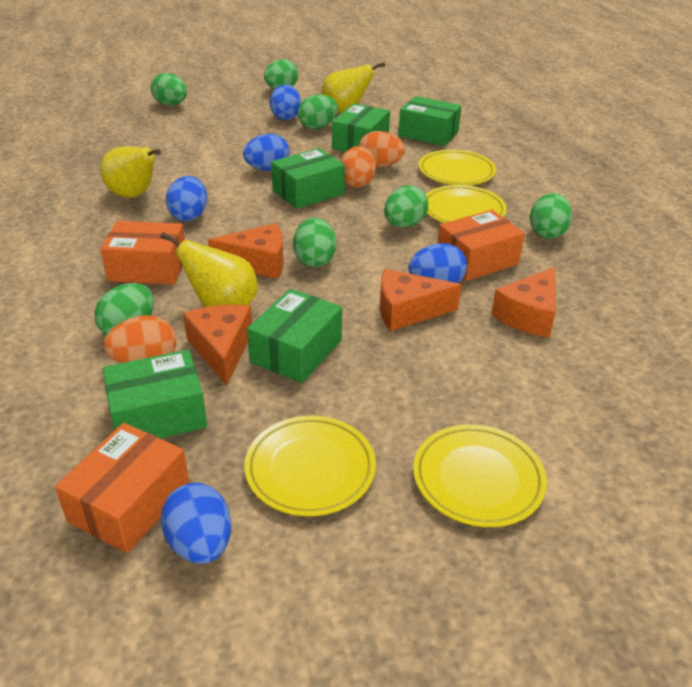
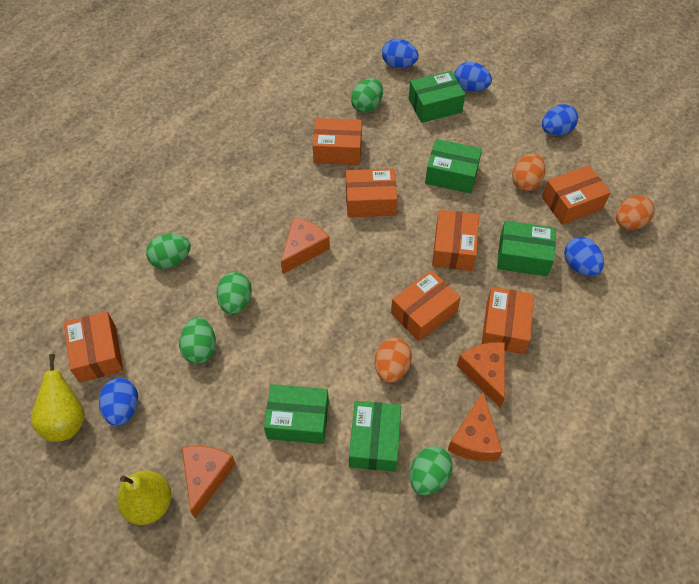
green egg: 7 -> 5
orange box: 3 -> 7
yellow pear: 3 -> 2
yellow plate: 4 -> 0

